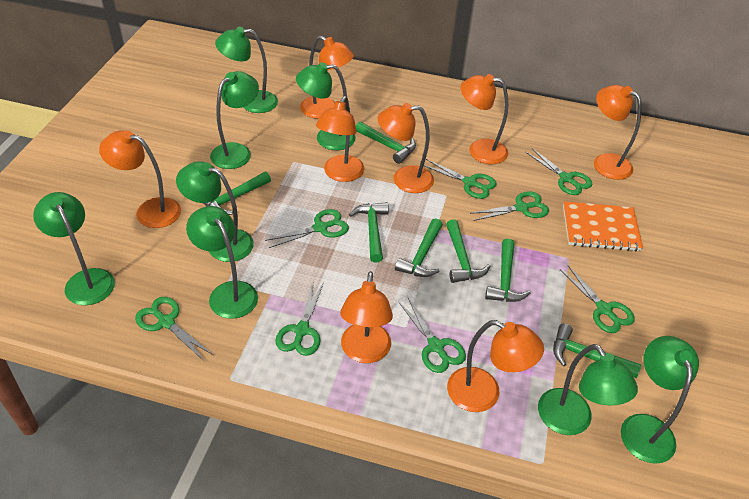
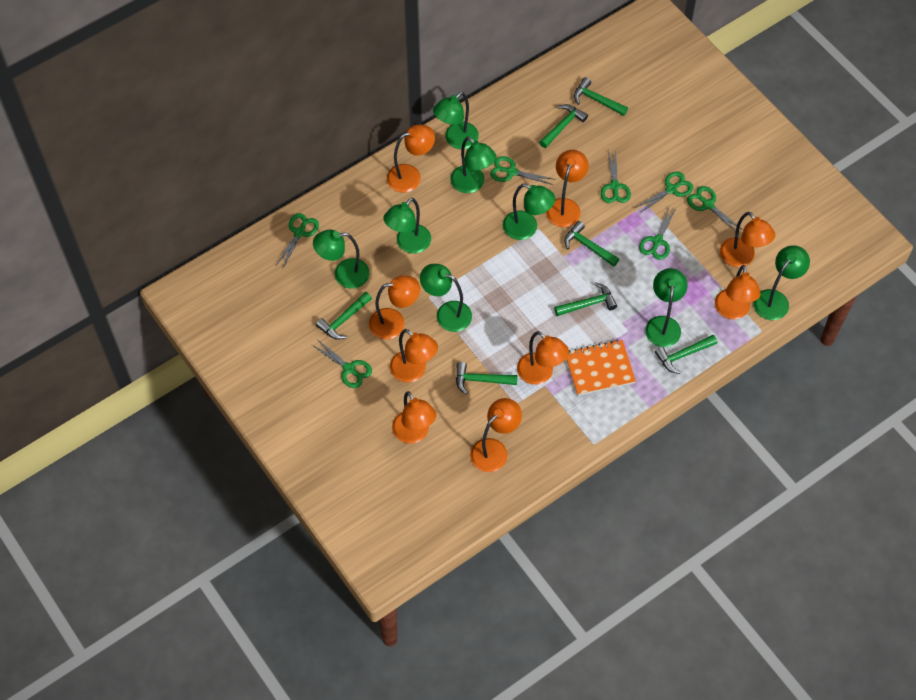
green scissors: 8 -> 7
orange lamp: 8 -> 9

